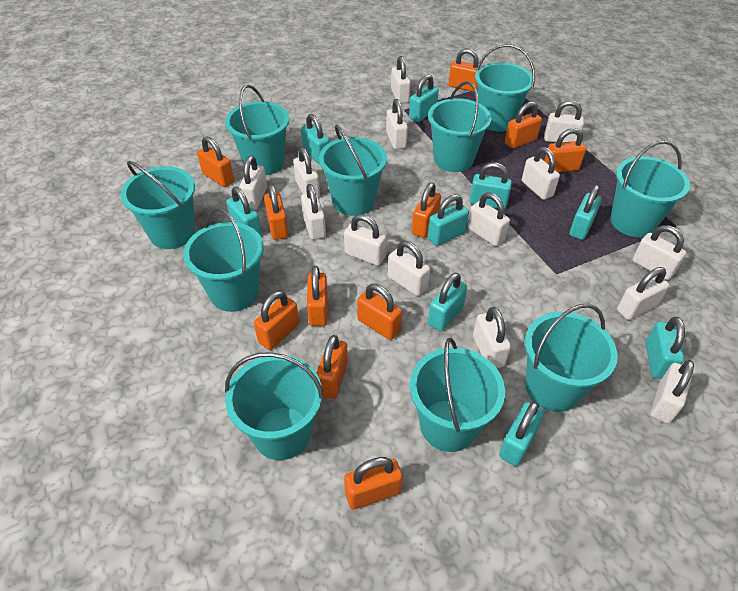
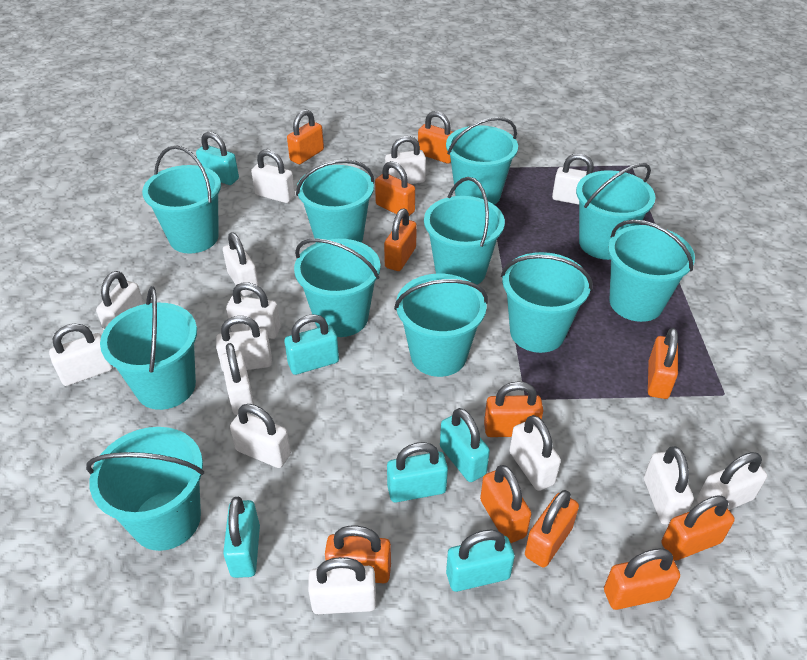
turquoise bucket: 10 -> 11
turquoise padlock: 9 -> 6

